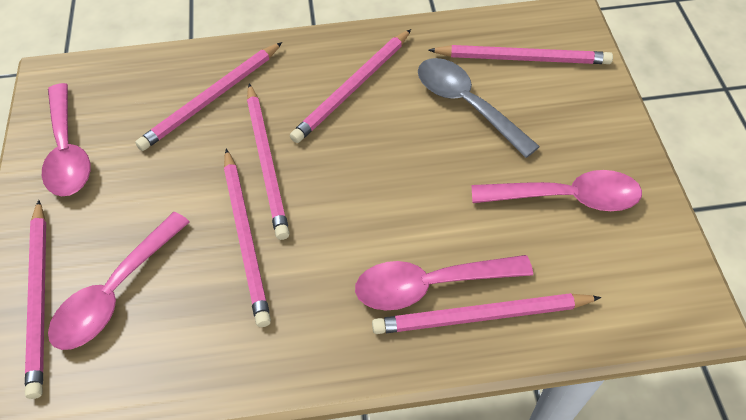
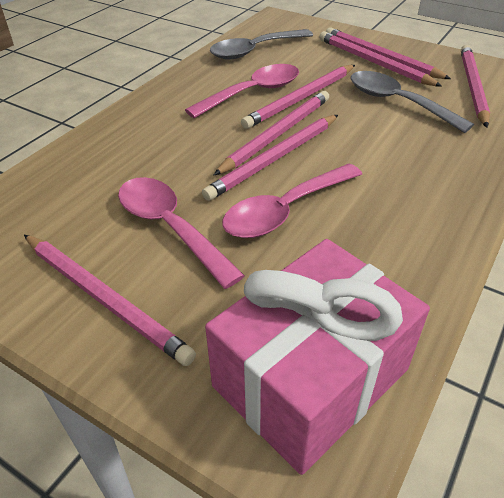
grey spoon: 1 -> 2
pink gift: 0 -> 1
pink spoon: 4 -> 3

